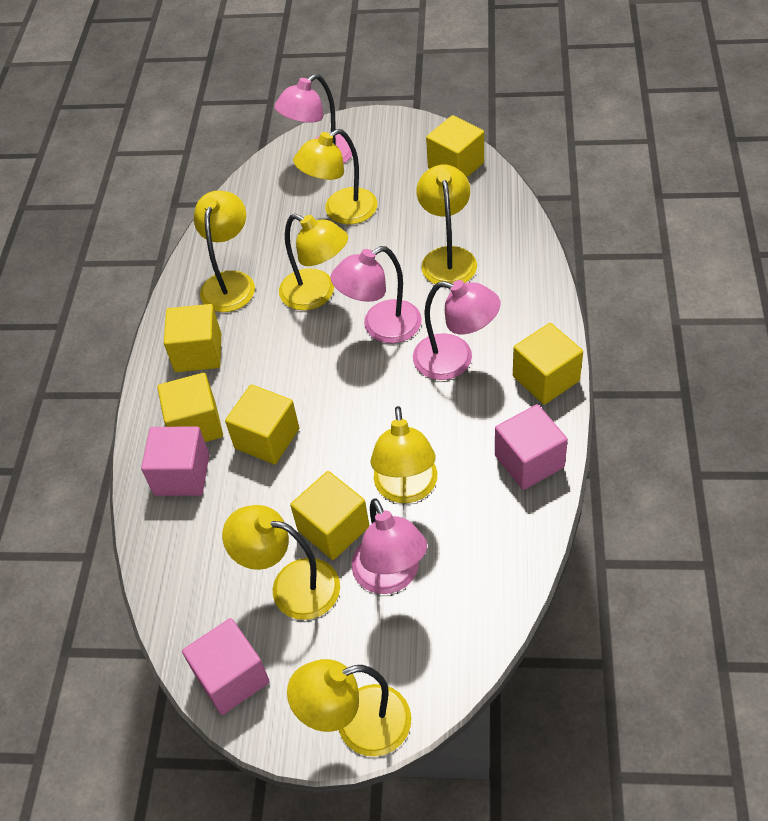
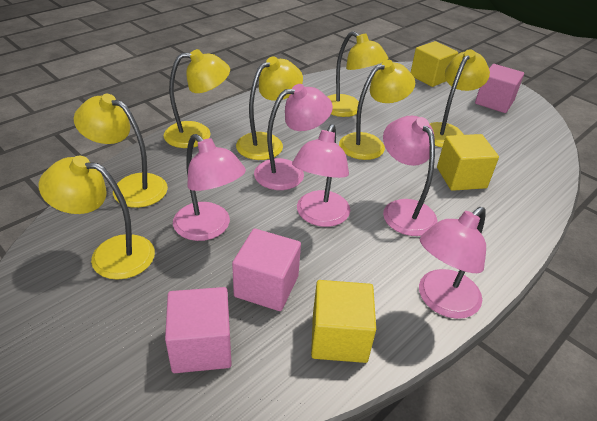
pink lamp: 4 -> 5
yellow cube: 6 -> 3

